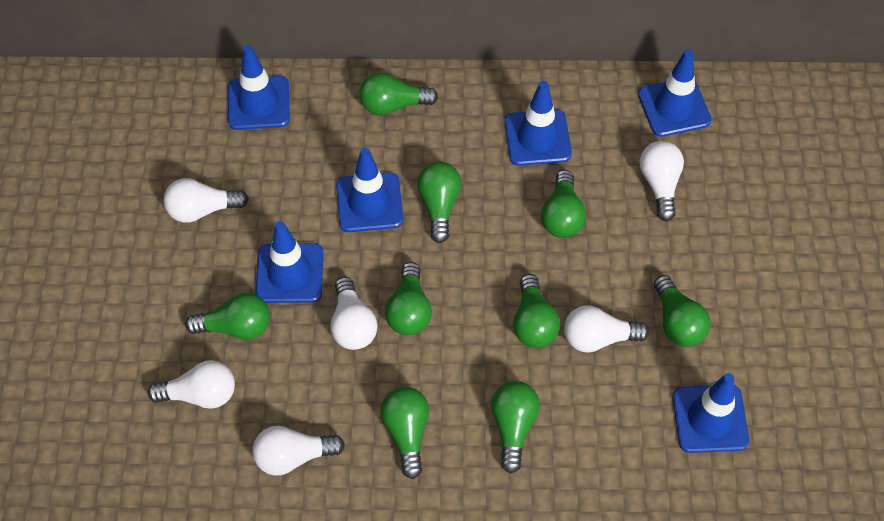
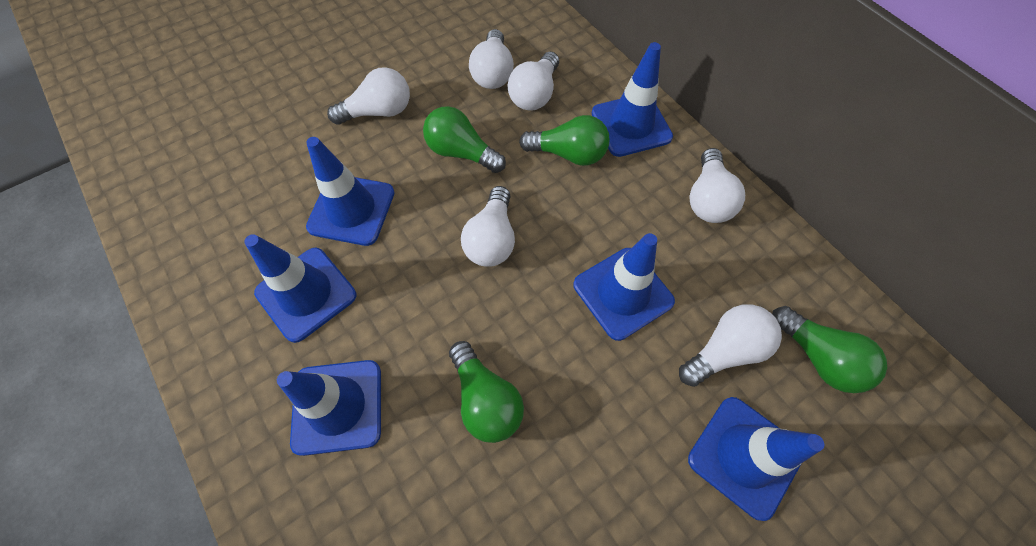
green light bulb: 9 -> 4

